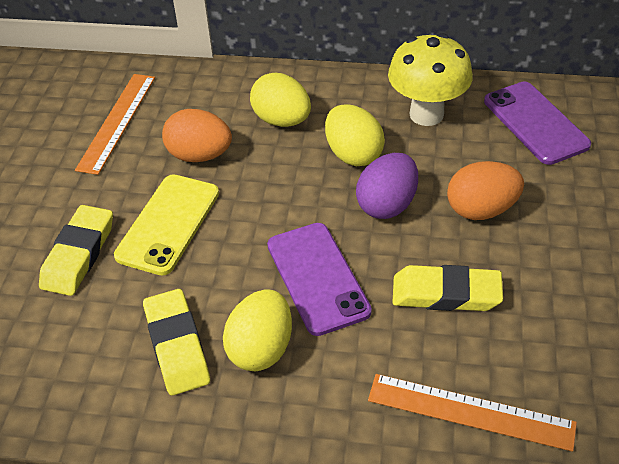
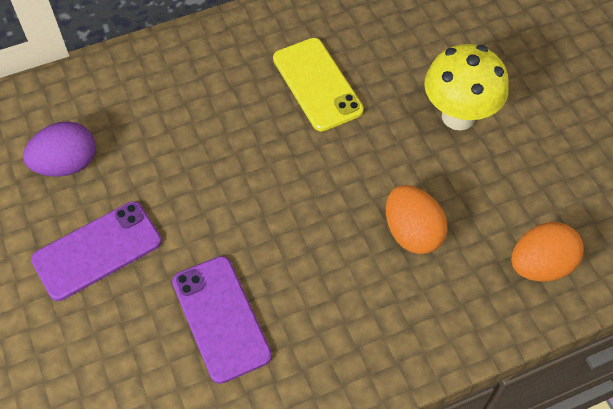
orange ruler: 2 -> 0
yellow egg: 3 -> 0
yellow eraser: 3 -> 0

